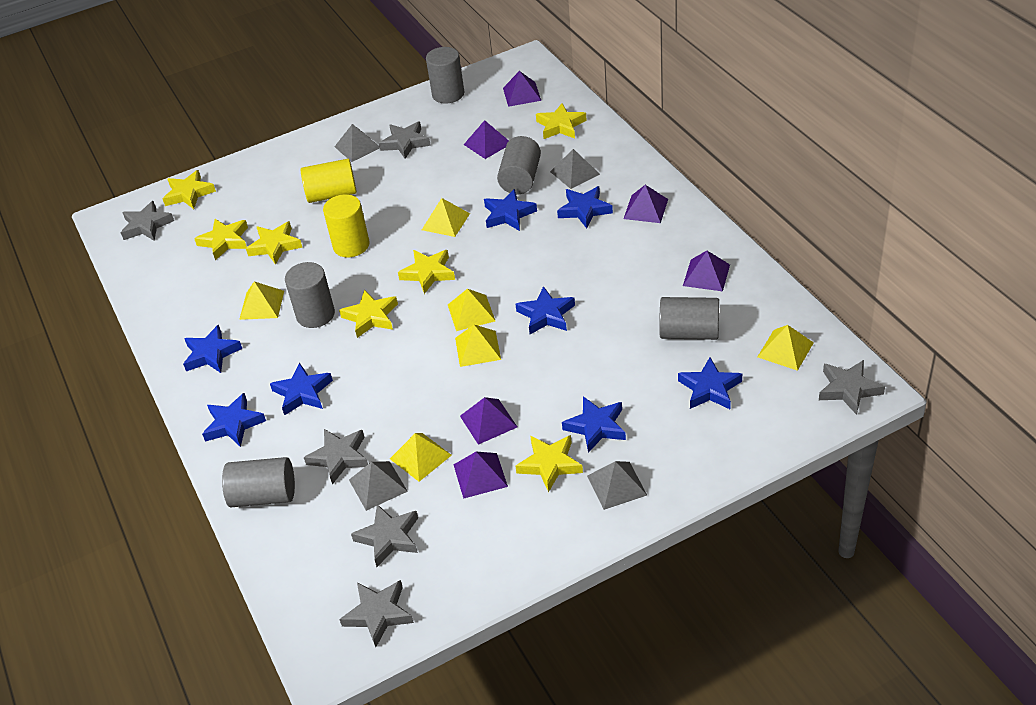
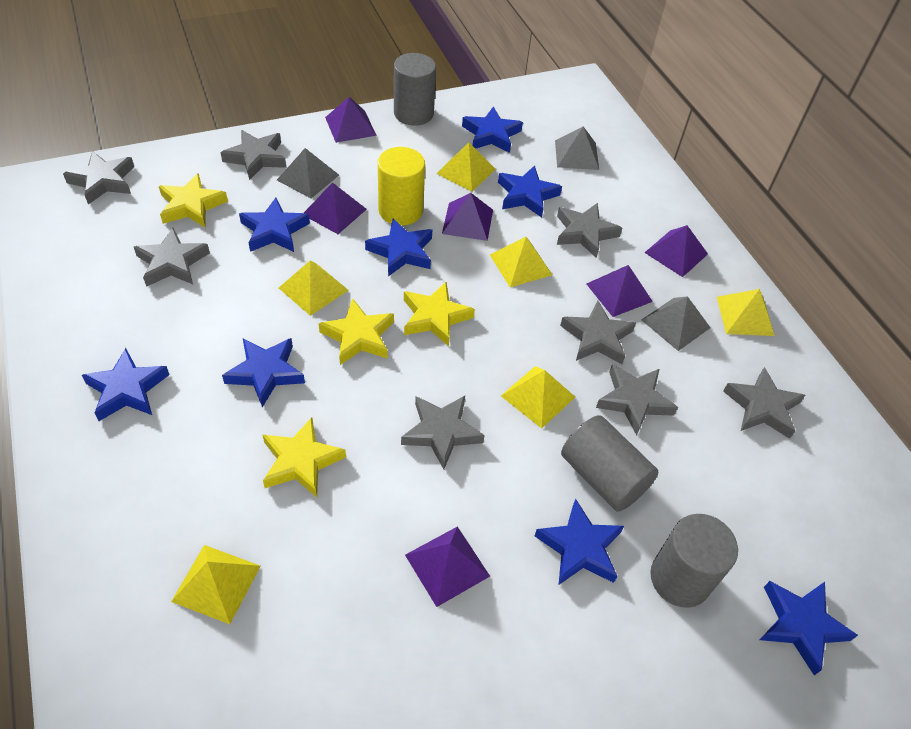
grey cylinder: 5 -> 3
grey pyramid: 4 -> 3
grey star: 6 -> 8
yellow cylinder: 2 -> 1
yellow star: 7 -> 4

